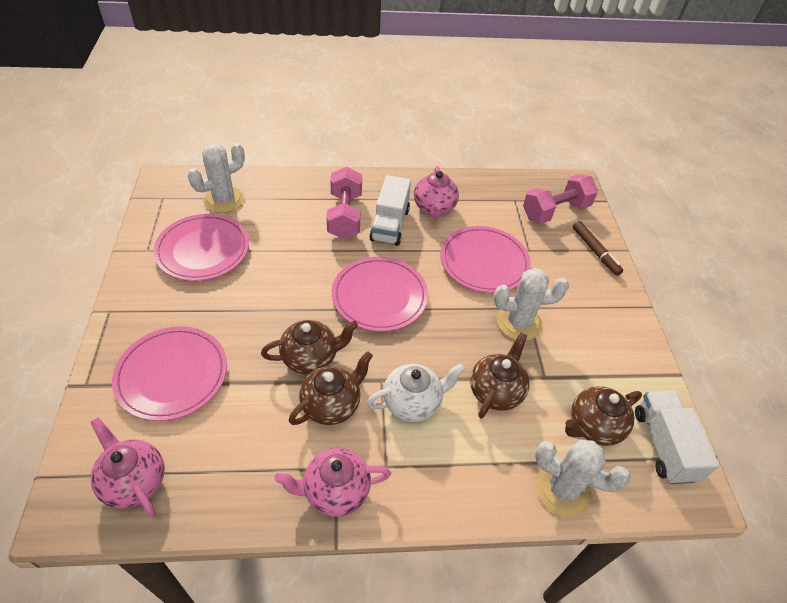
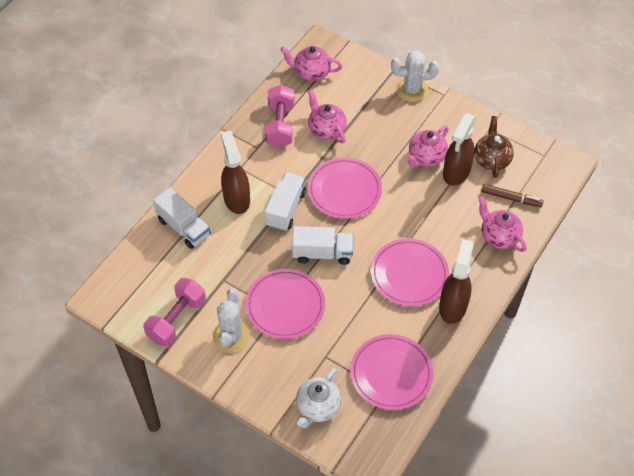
brown spray bottle: 0 -> 3
brown teapot: 4 -> 1
pink teapot: 3 -> 4
white cactus: 3 -> 2
white truck: 2 -> 3

